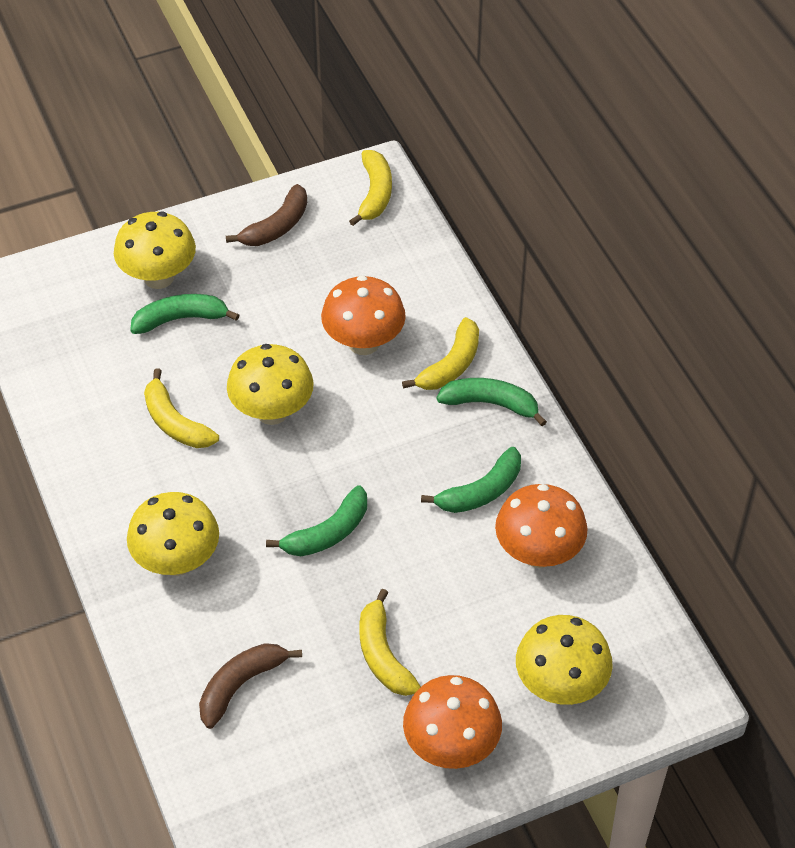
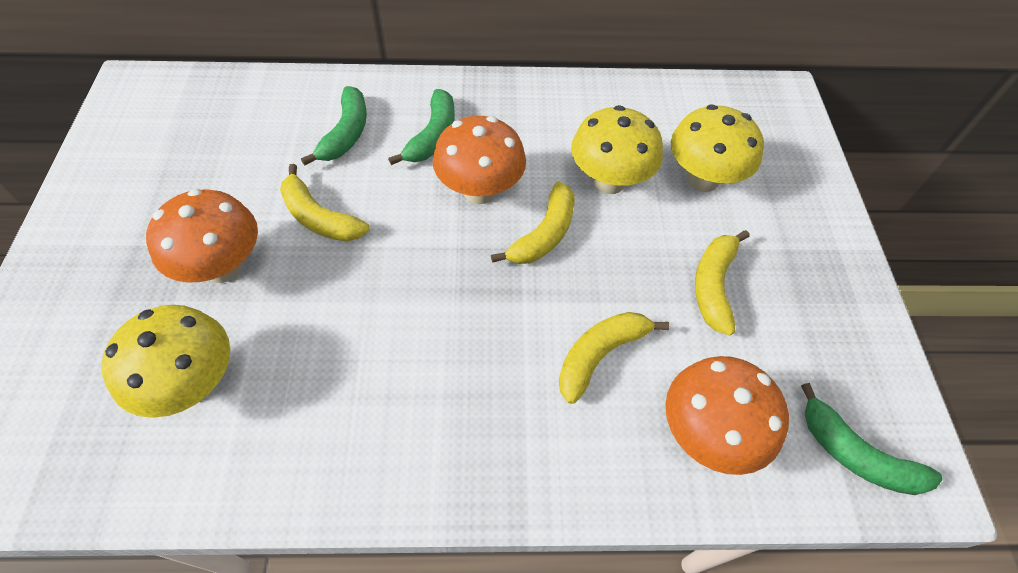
brown banana: 2 -> 0
green banana: 4 -> 3
yellow mushroom: 4 -> 3

